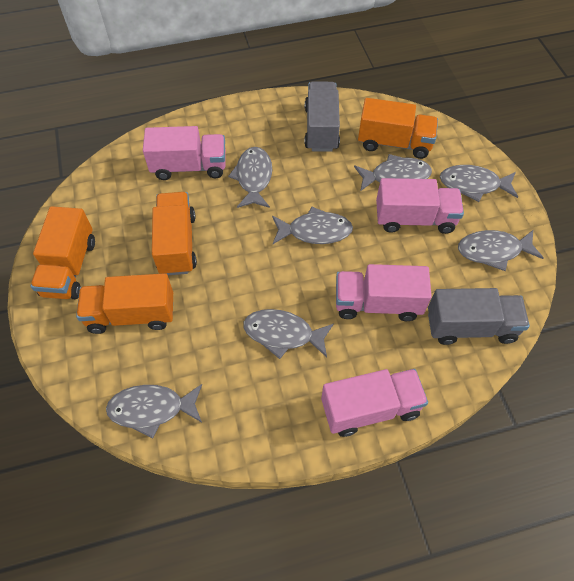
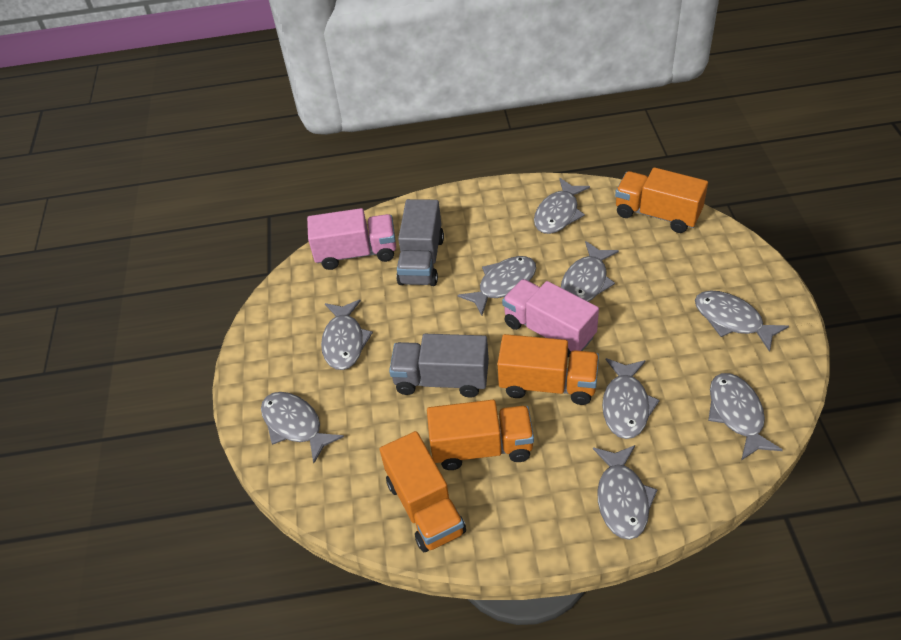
grey fish: 7 -> 9
pink truck: 4 -> 2

